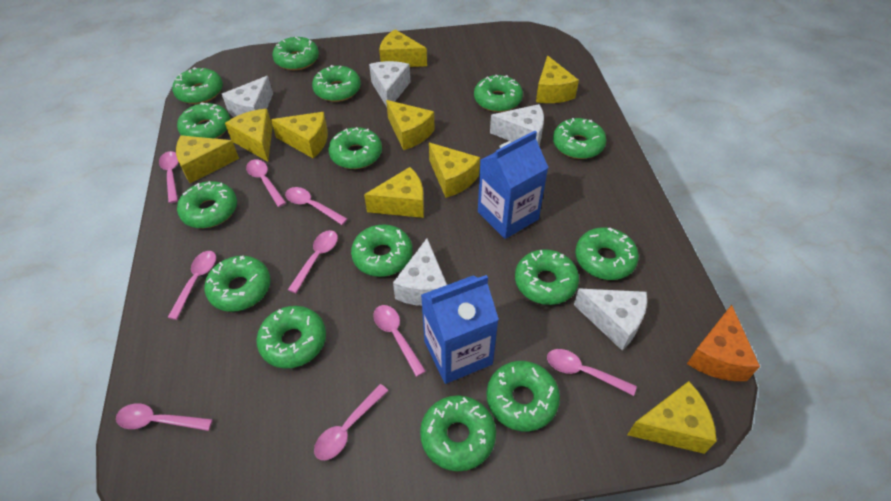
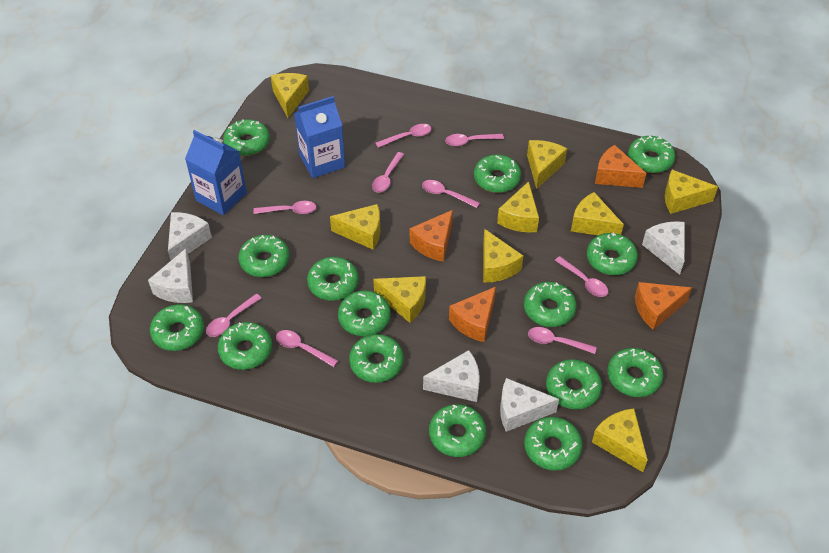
orange cheese: 1 -> 4

